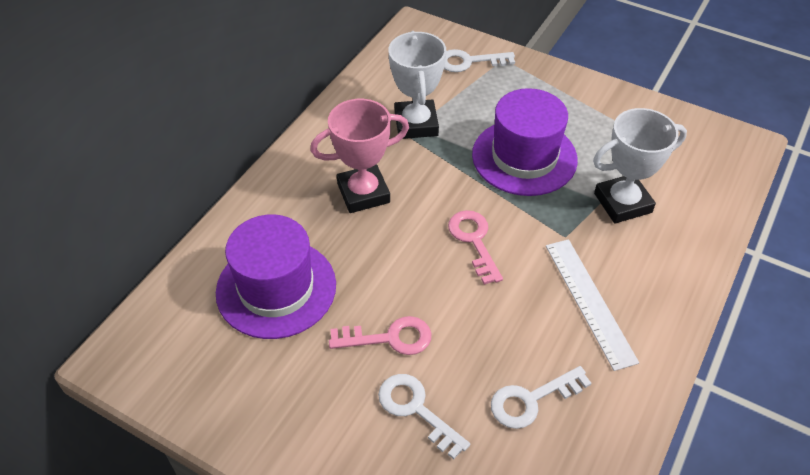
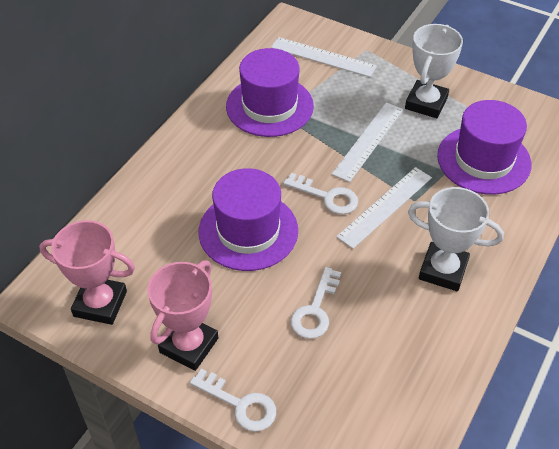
pink key: 2 -> 0
pink trophy: 1 -> 2
purple hat: 2 -> 3
white ruler: 1 -> 3

